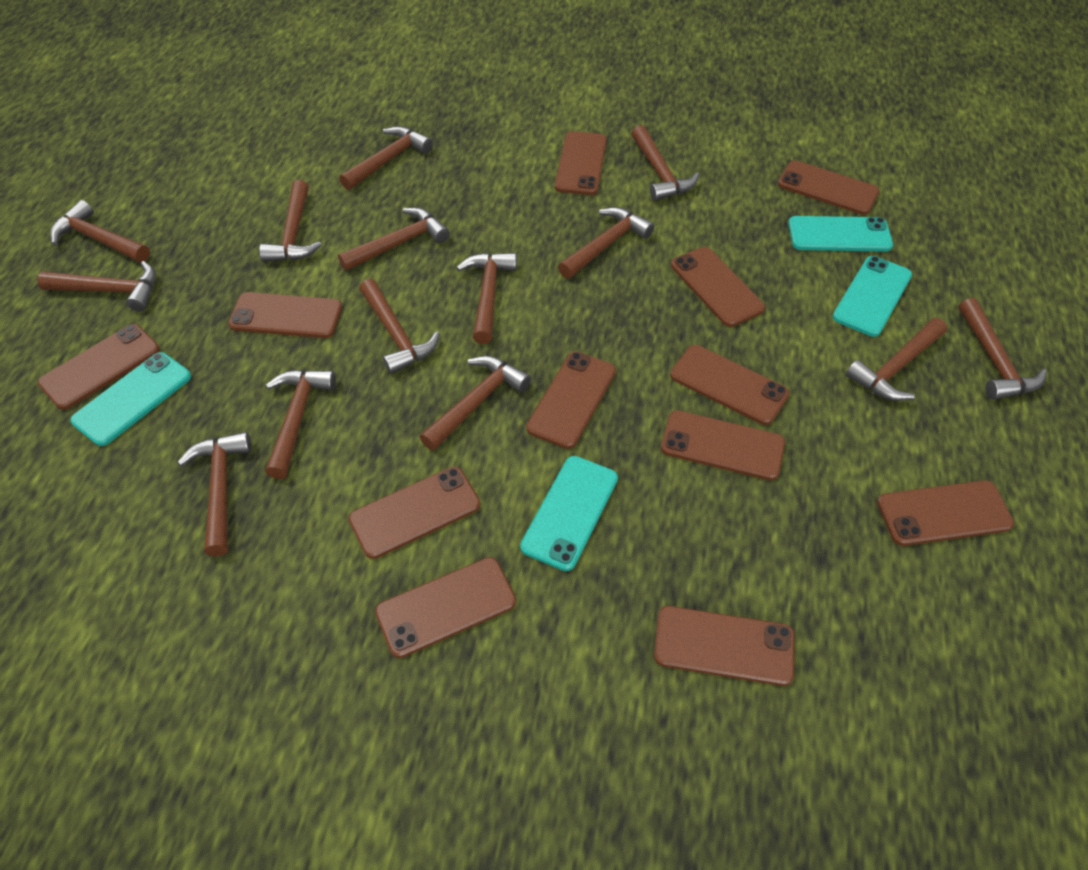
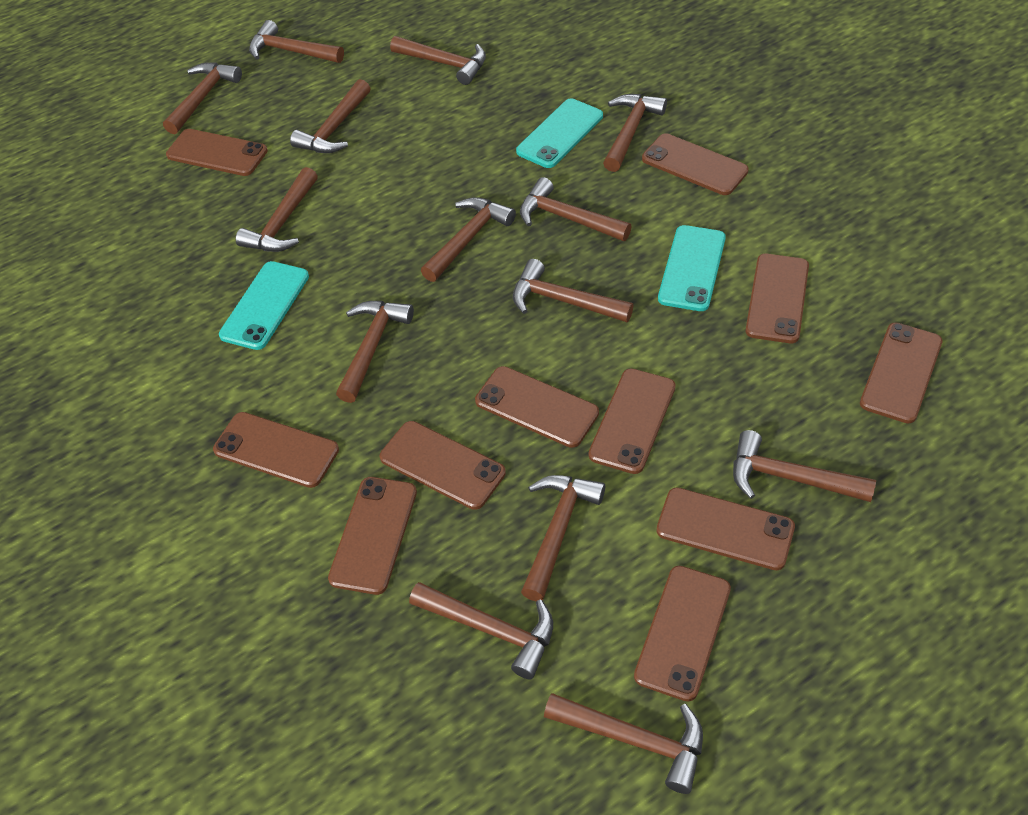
brown phone: 12 -> 11
turquoise phone: 4 -> 3

